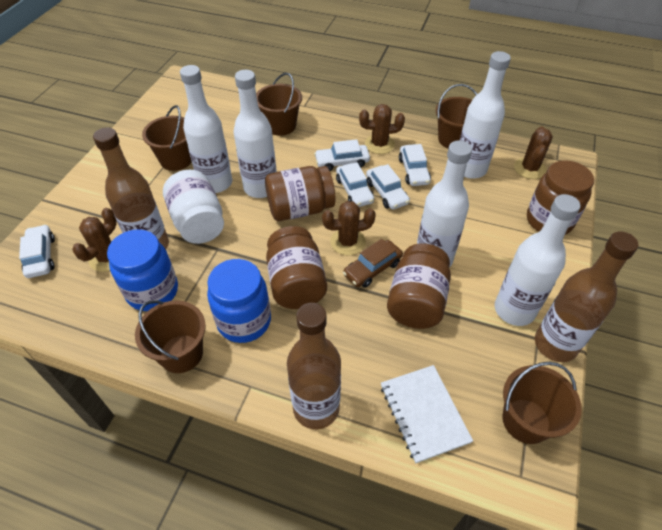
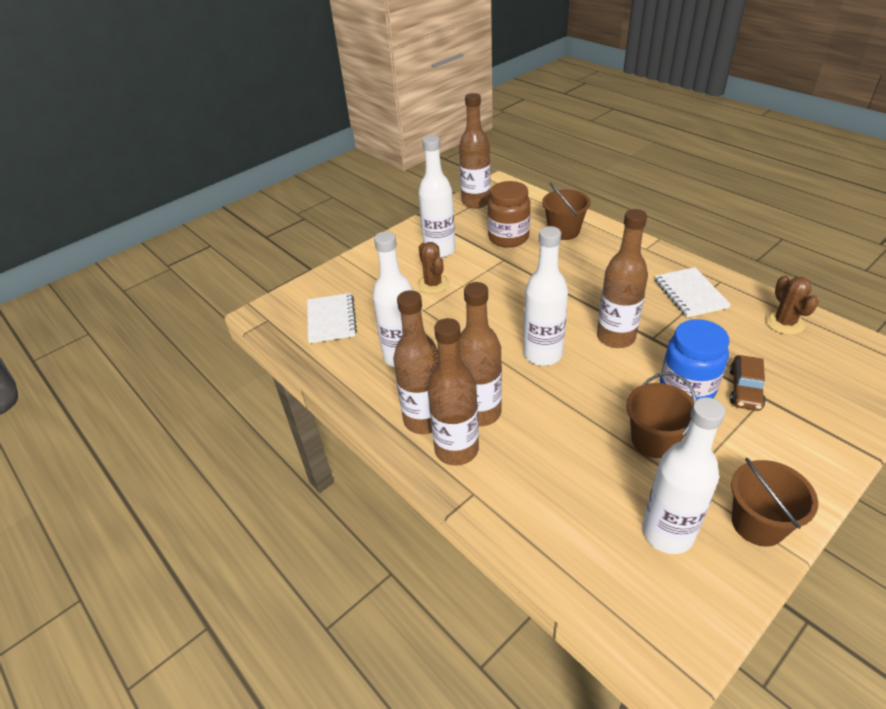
blue jar: 2 -> 1
brown bottle: 3 -> 5
brown bucket: 5 -> 3
brown cactus: 4 -> 2
brown jar: 4 -> 1
white bottle: 5 -> 4
white car: 5 -> 0
white jar: 1 -> 0
white notebook: 1 -> 2

